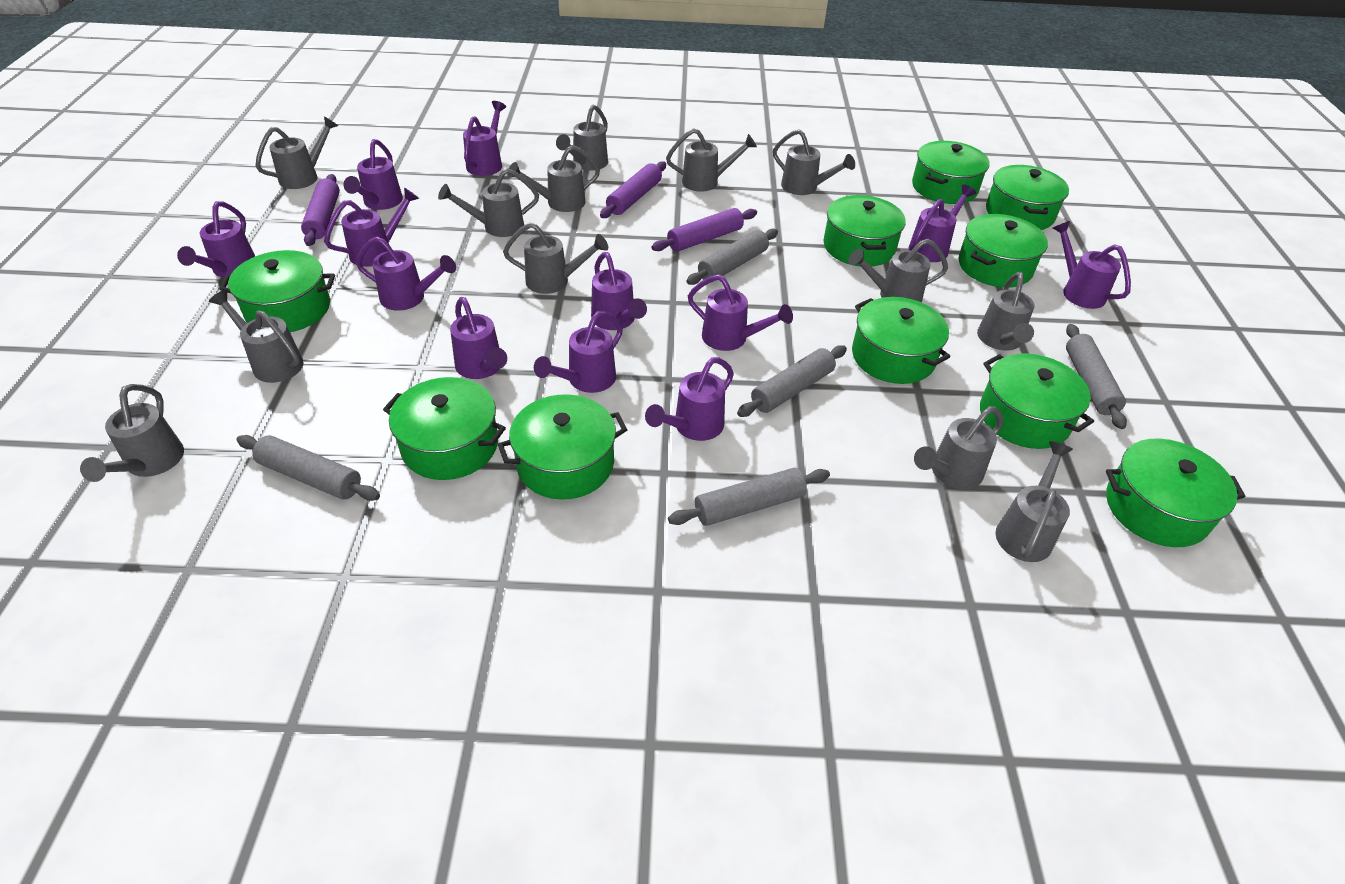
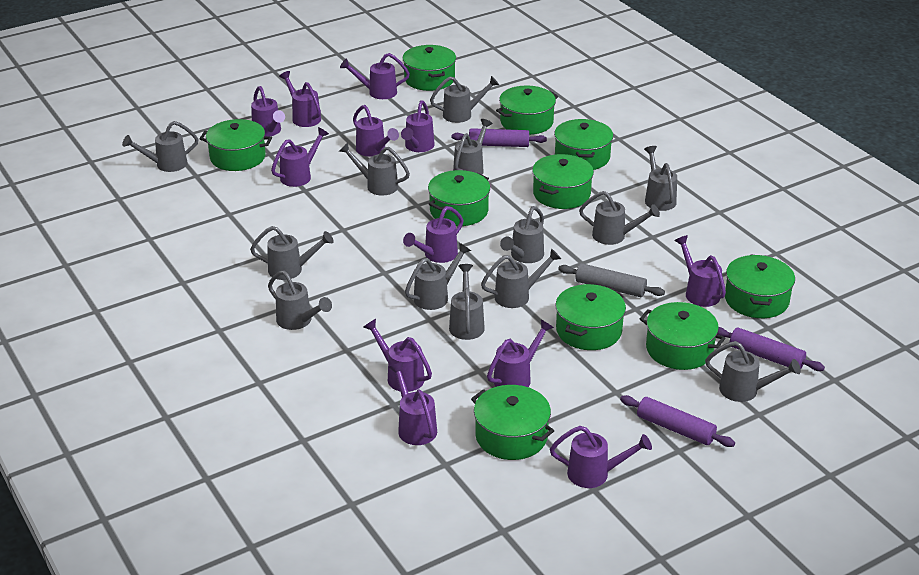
grey rolling pin: 5 -> 1

